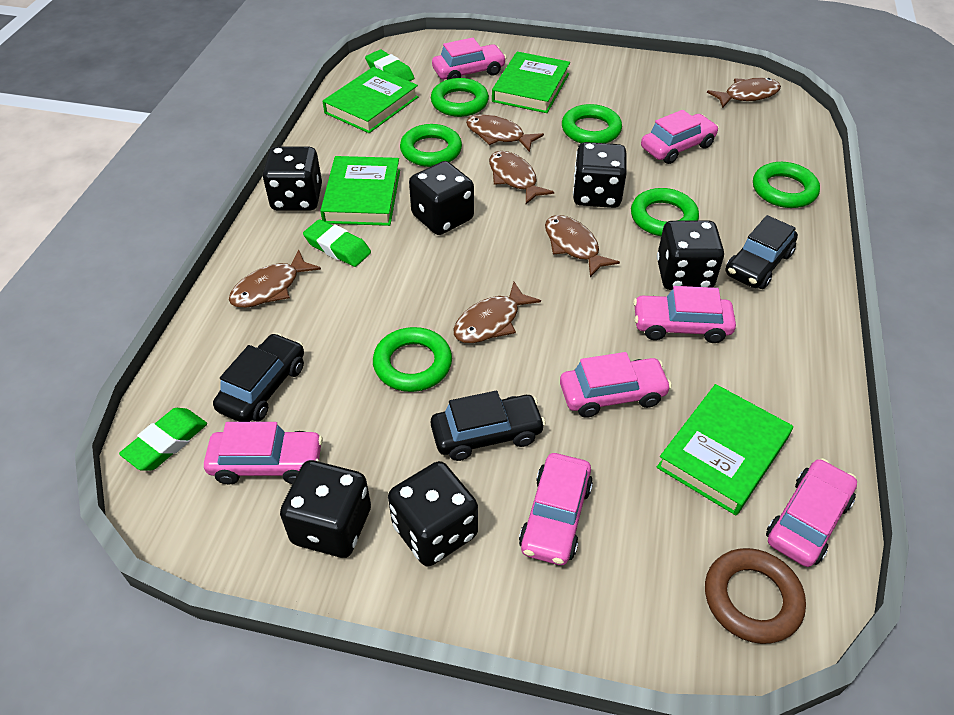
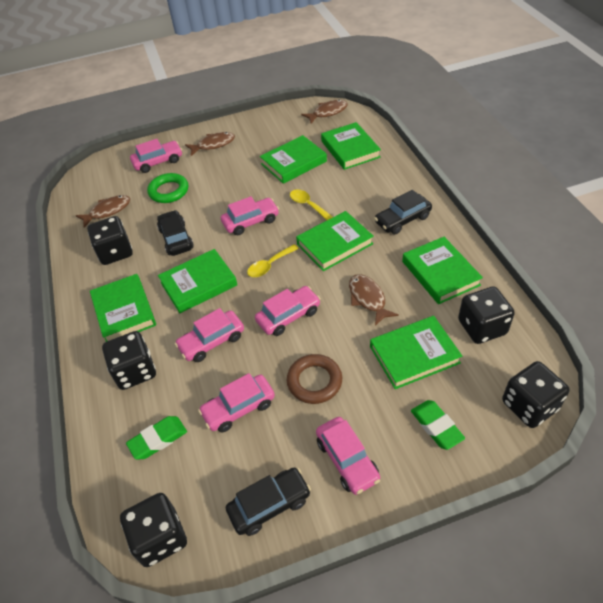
black dice: 6 -> 5
brown fish: 6 -> 4
green book: 4 -> 7
green eraser: 3 -> 2
green ring: 6 -> 1
pink car: 7 -> 6
yellow spoon: 0 -> 2

